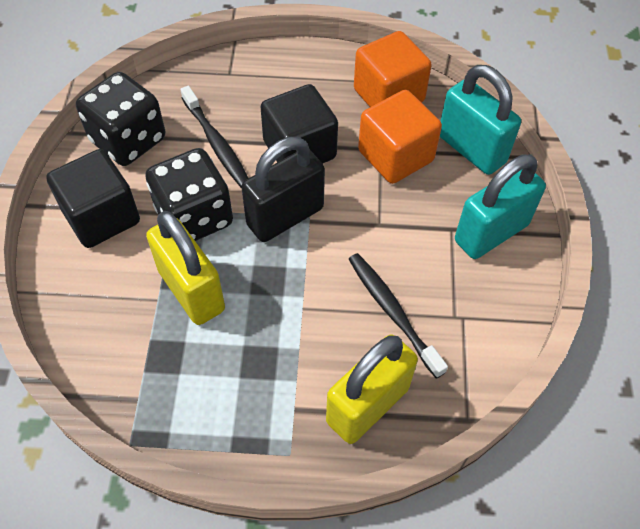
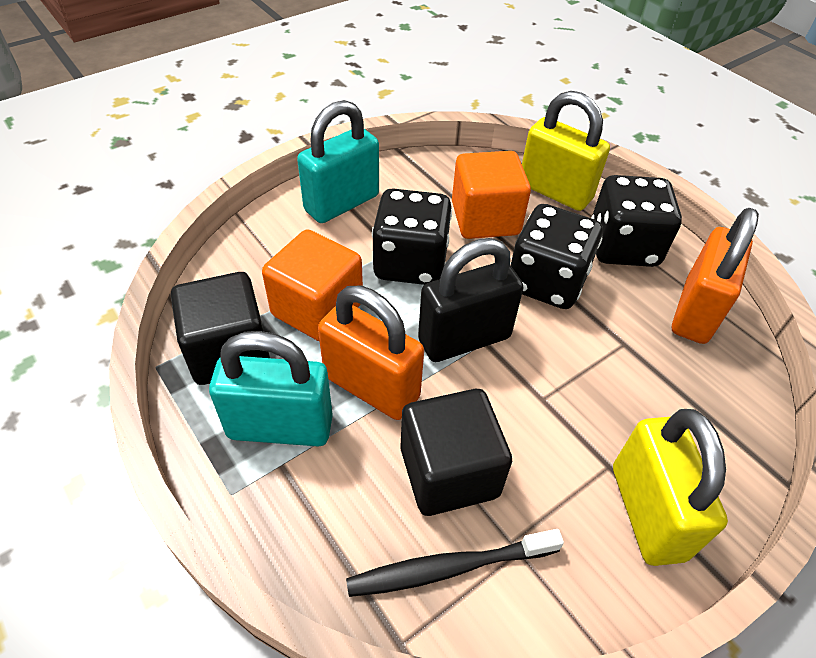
black dice: 2 -> 3
black toothbrush: 2 -> 1
orange padlock: 0 -> 2

